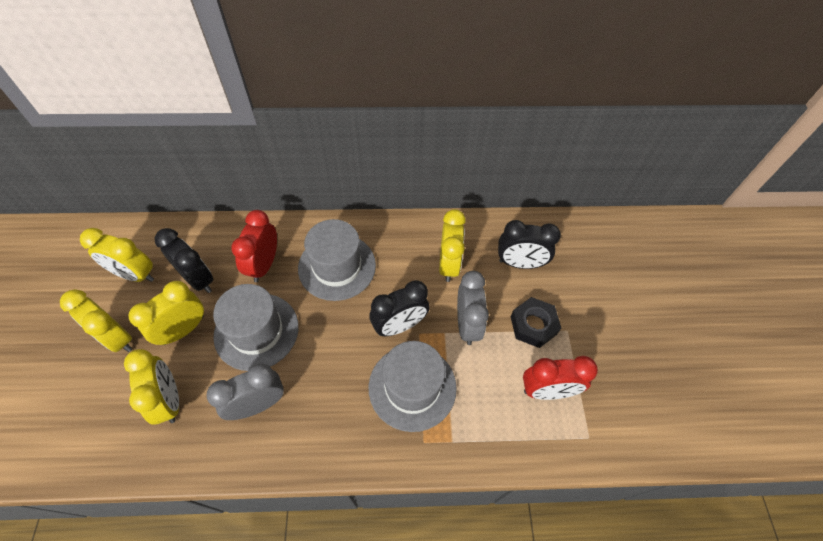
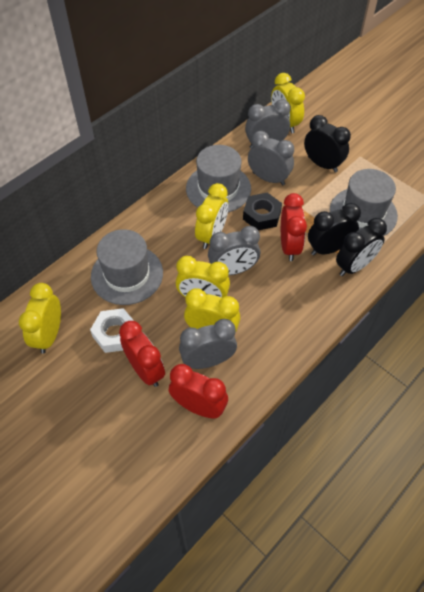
grey clock: 2 -> 4
red clock: 2 -> 3
white nut: 0 -> 1

